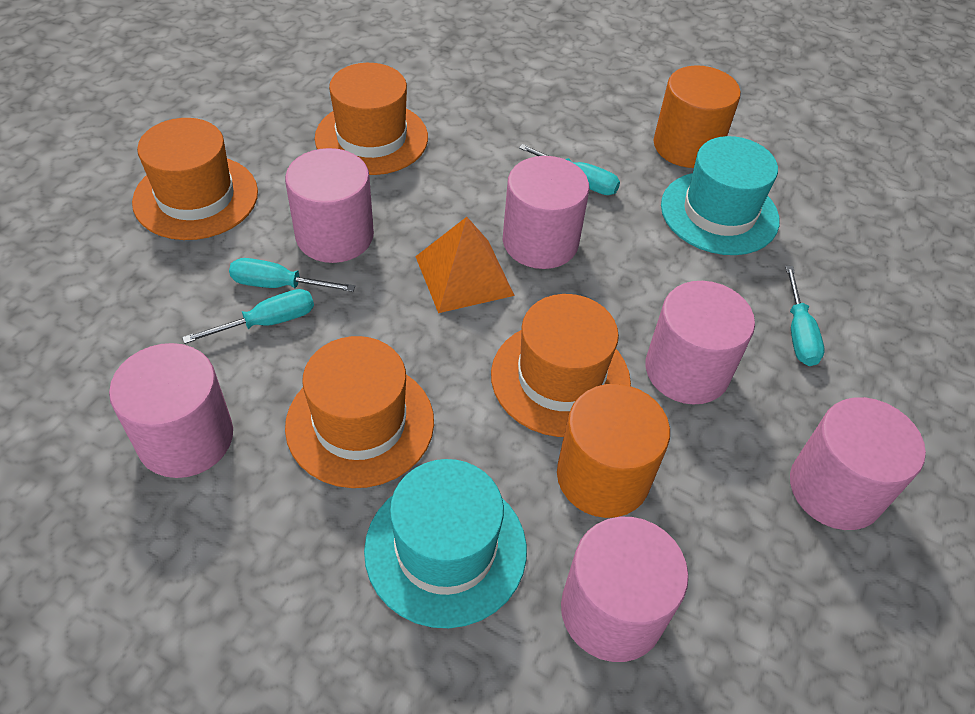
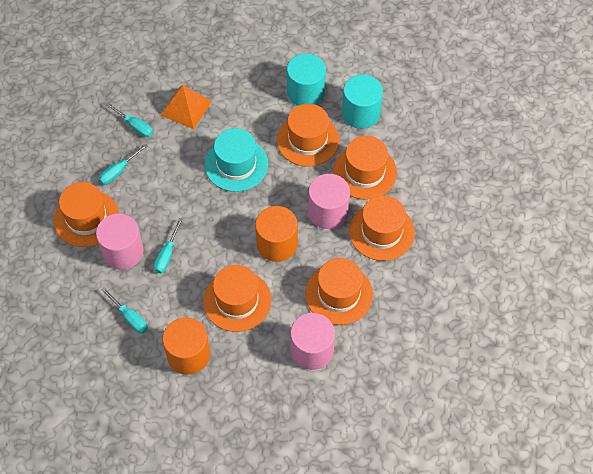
orange hat: 4 -> 6
pink cylinder: 6 -> 3
turquoise cylinder: 0 -> 2
turquoise hat: 2 -> 1

